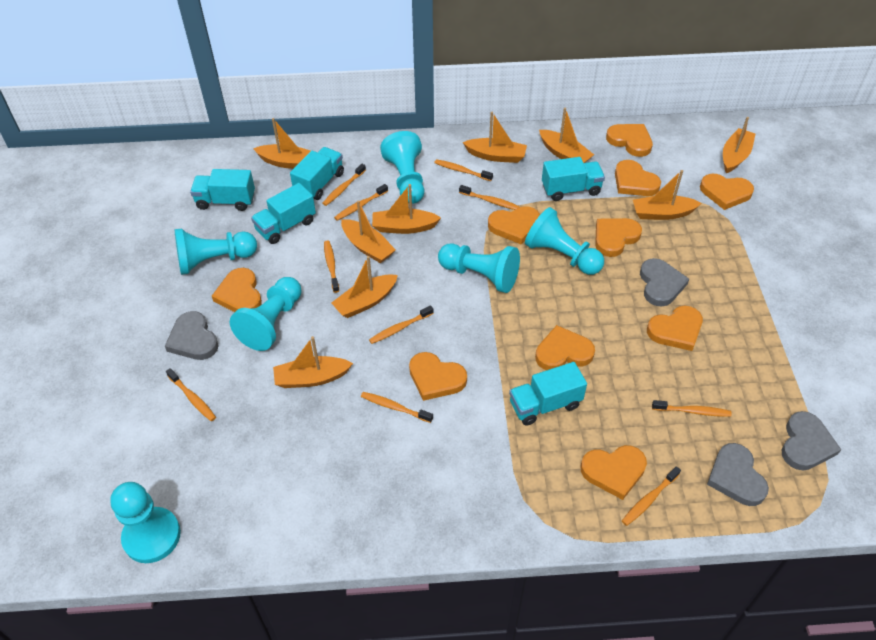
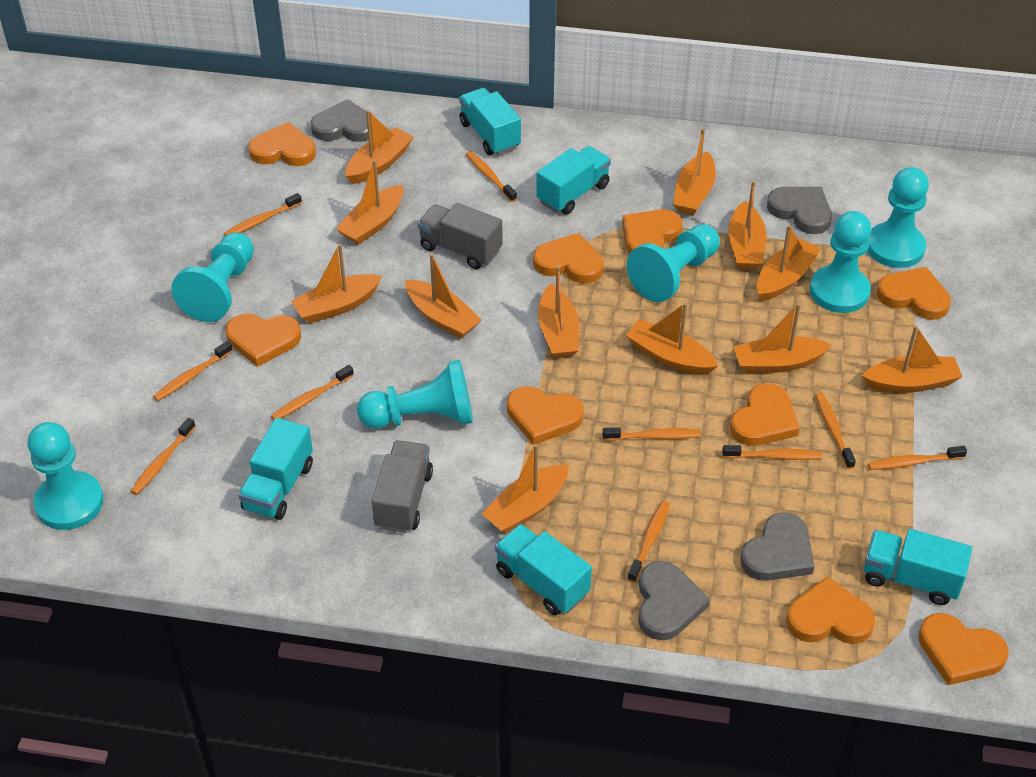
grey truck: 0 -> 2
orange boat: 9 -> 12
orange heart: 10 -> 9

